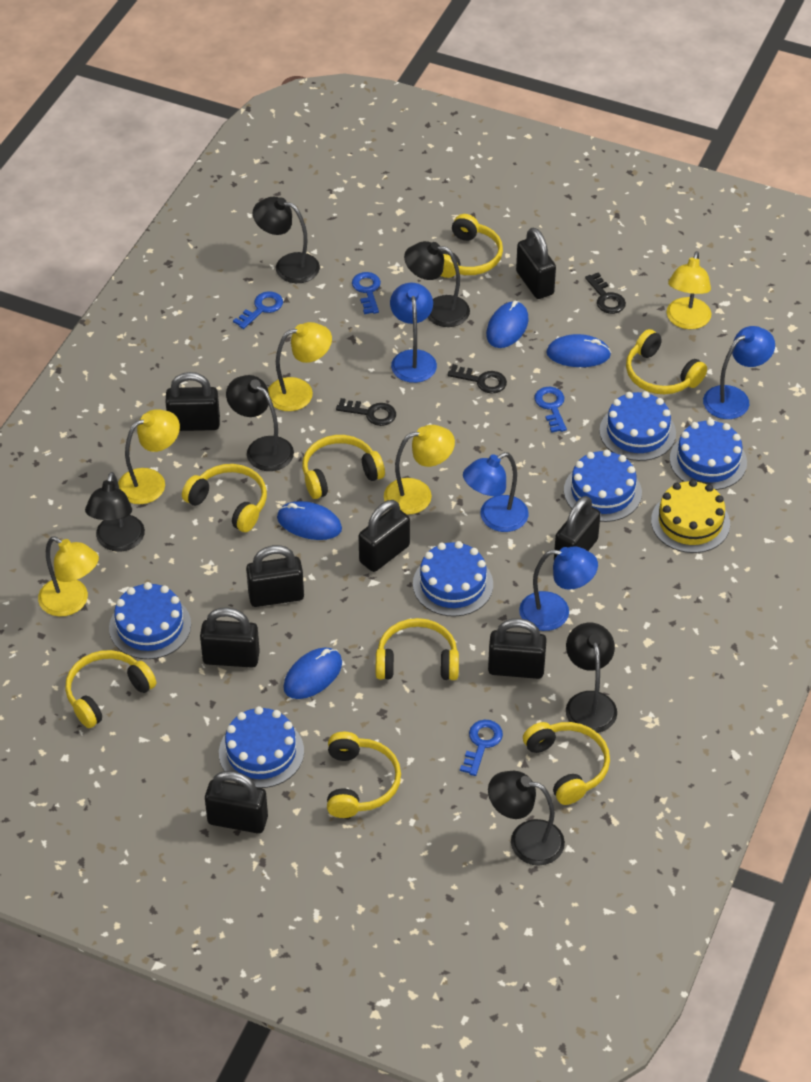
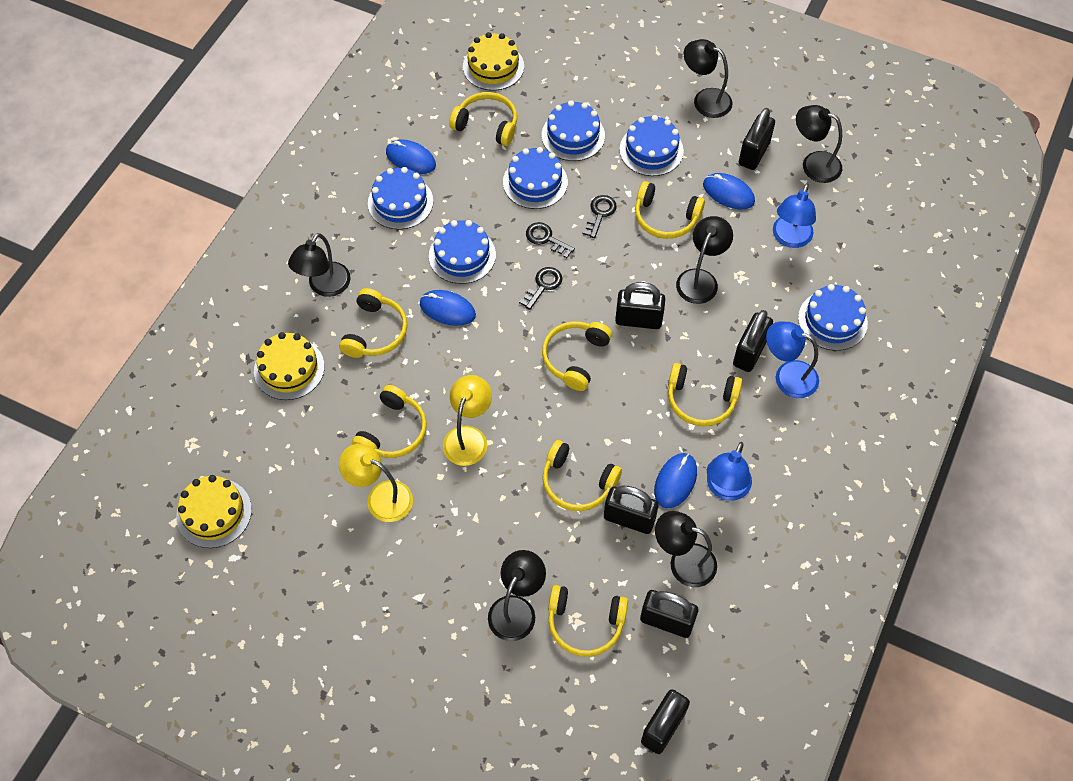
black padlock: 8 -> 6
blue key: 4 -> 0
blue lamp: 4 -> 3
yellow cake: 1 -> 3
yellow lamp: 5 -> 2

